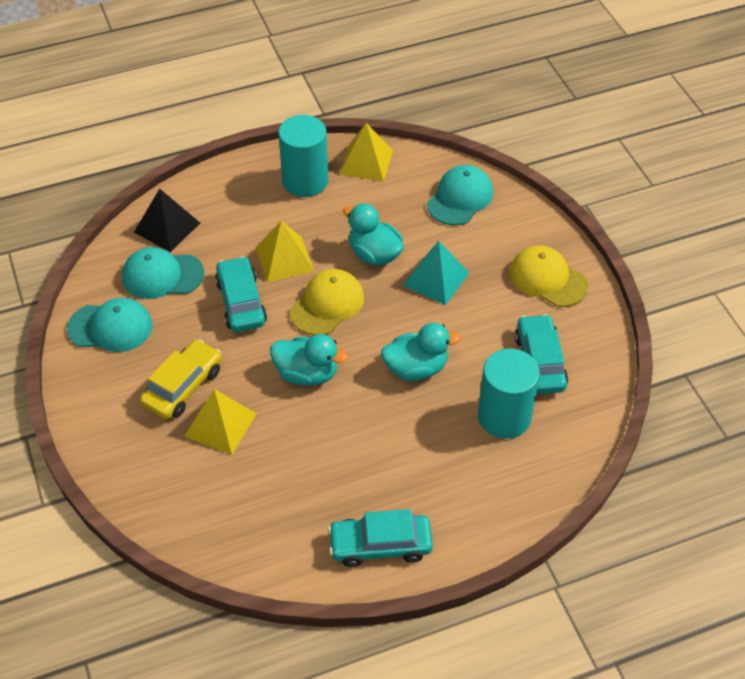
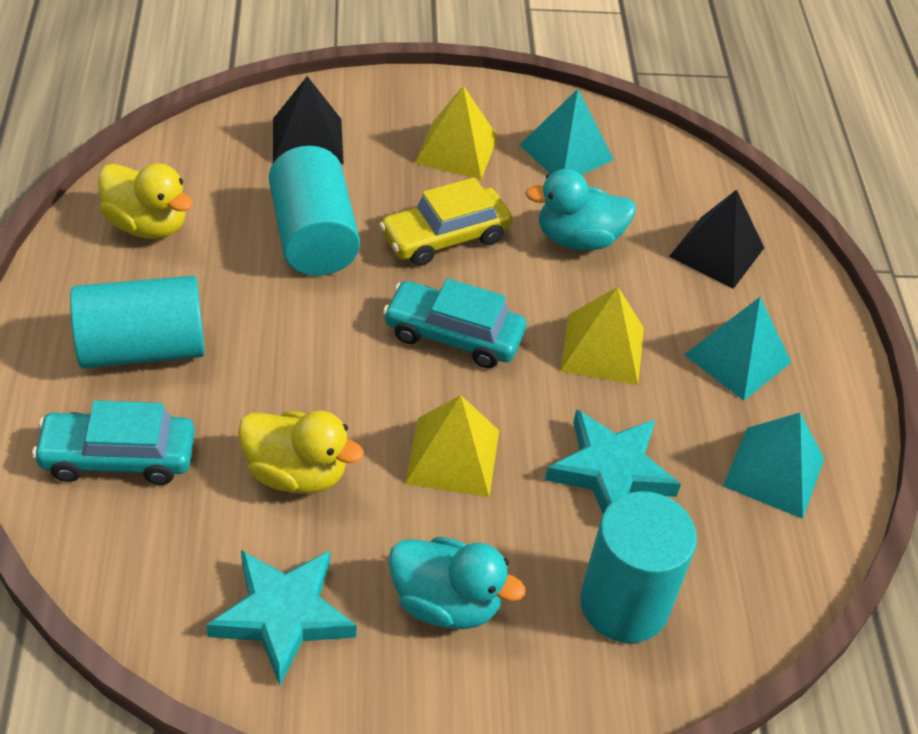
black pyramid: 1 -> 2
turquoise cap: 3 -> 0
turquoise car: 3 -> 2
turquoise cylinder: 2 -> 3
turquoise duck: 3 -> 2
turquoise pyramid: 1 -> 3
turquoise star: 0 -> 2
yellow cap: 2 -> 0
yellow duck: 0 -> 2

